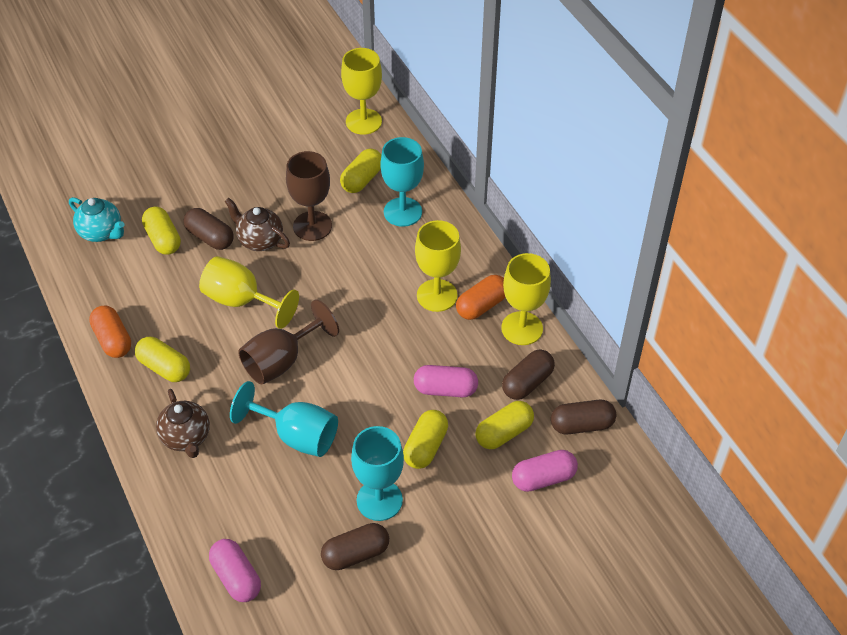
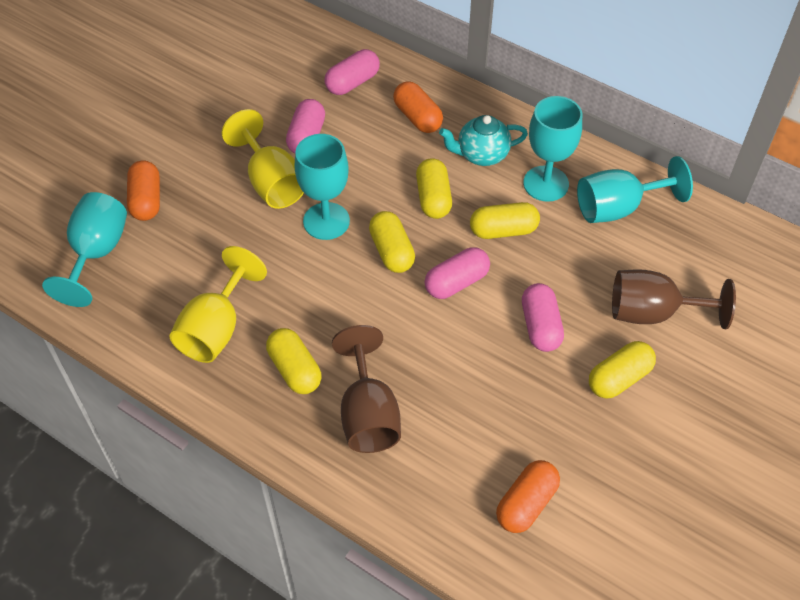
brown capsule: 4 -> 0
brown teapot: 2 -> 0
orange capsule: 2 -> 3
pink capsule: 3 -> 4
turquoise goblet: 3 -> 4
yellow goblet: 4 -> 2

